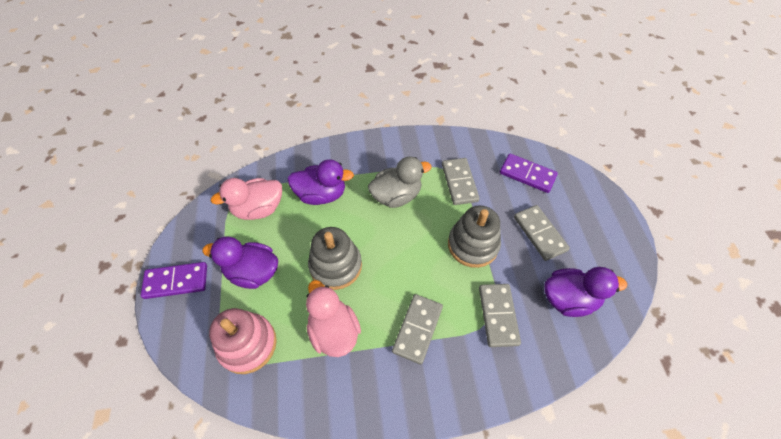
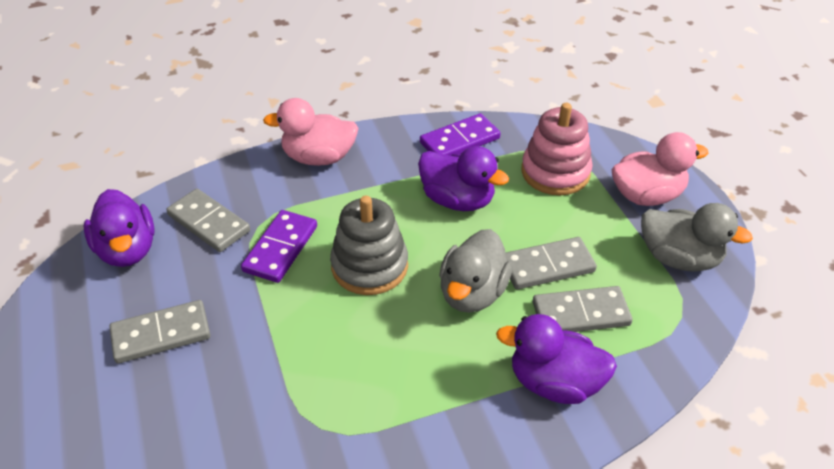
grey duck: 1 -> 2
grey stacking toy: 2 -> 1

